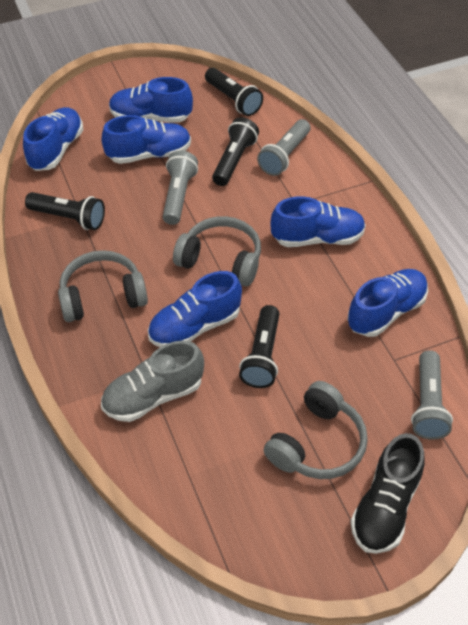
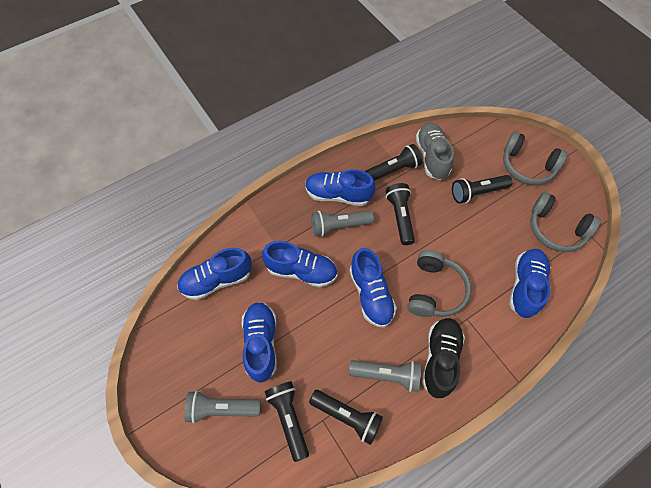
black flashlight: 4 -> 5

